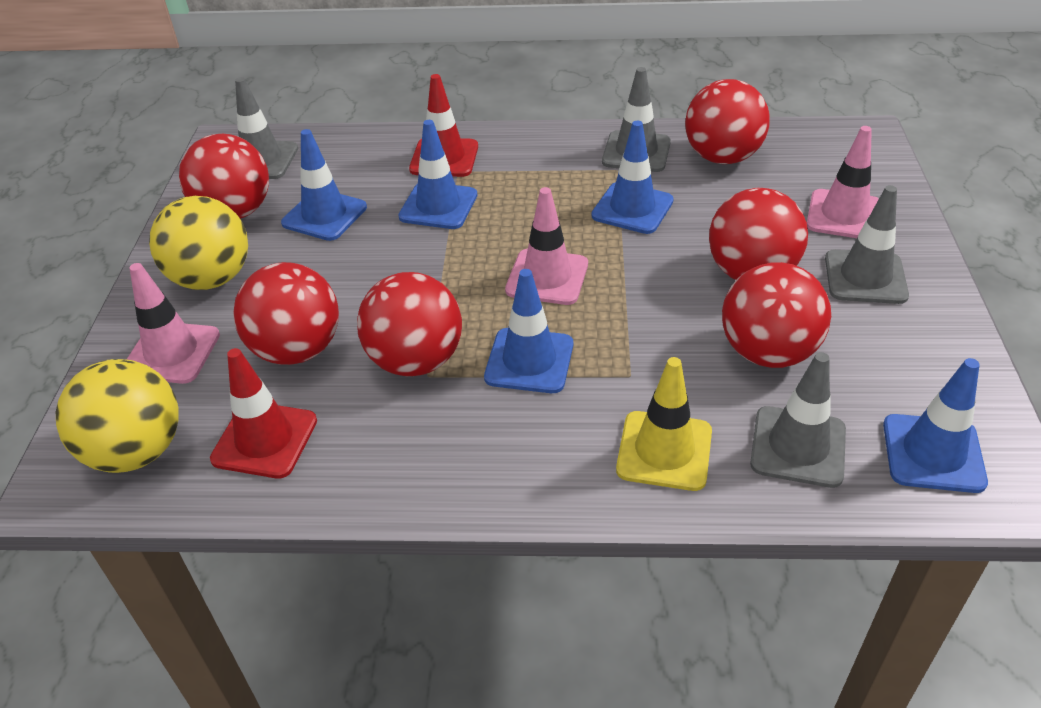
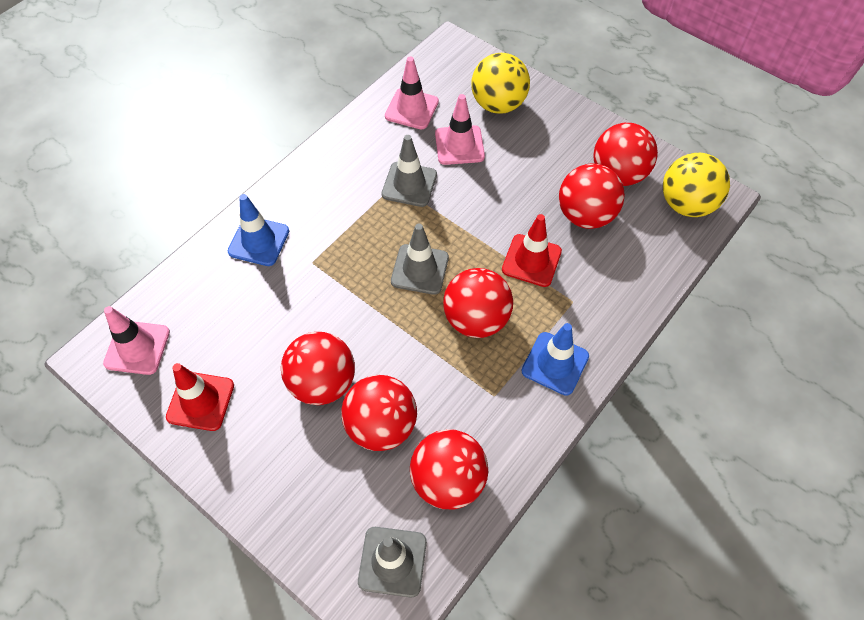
blue traffic cone: 5 -> 2
grey traffic cone: 4 -> 3
yellow traffic cone: 1 -> 0

